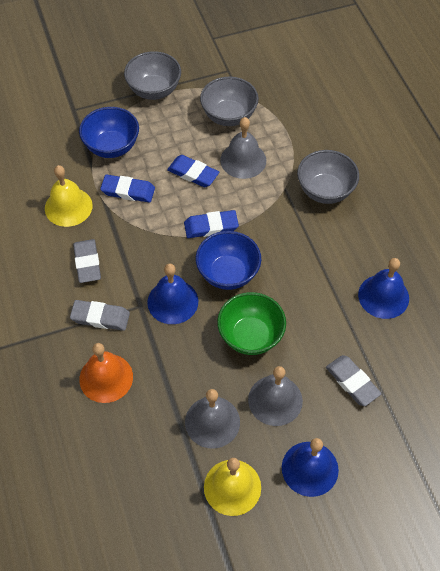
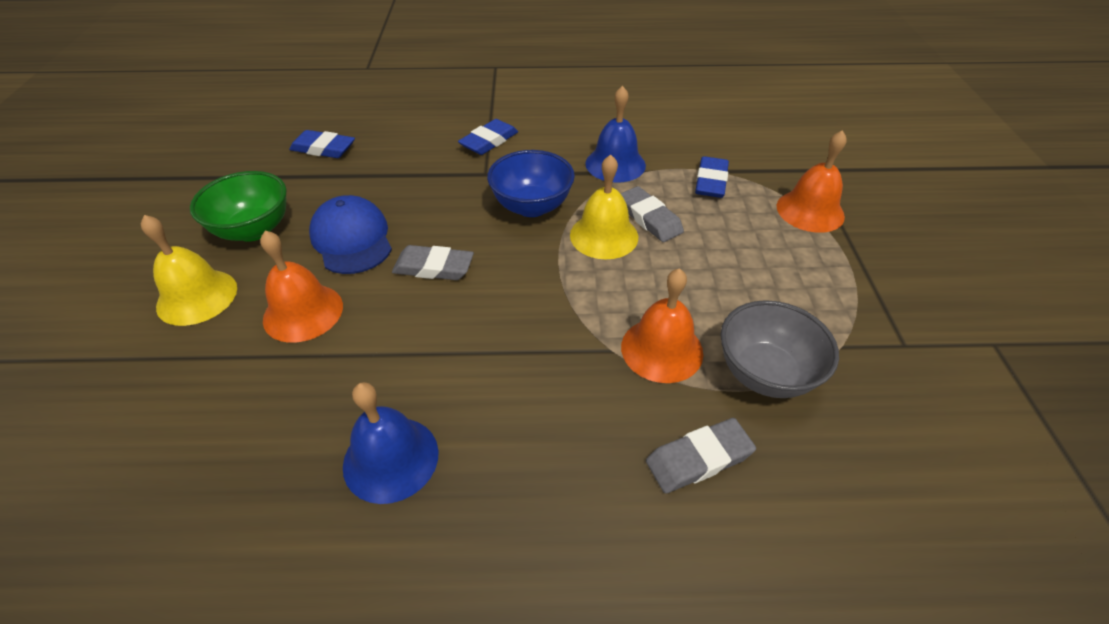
blue bell: 3 -> 2
blue bowl: 2 -> 1
blue cap: 0 -> 1
grey bell: 3 -> 0
grey bowl: 3 -> 1
orange bell: 1 -> 3

